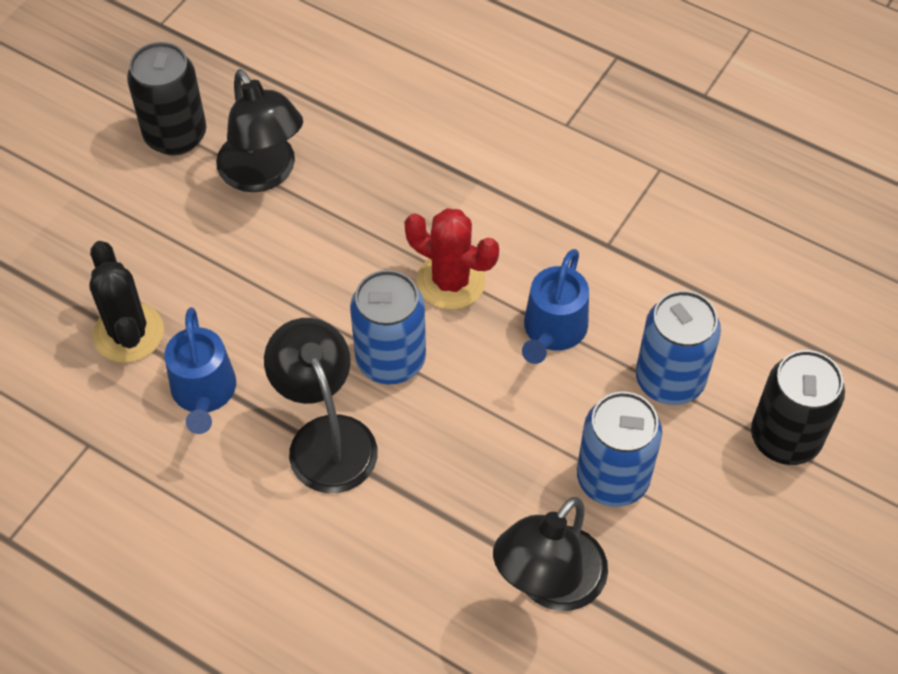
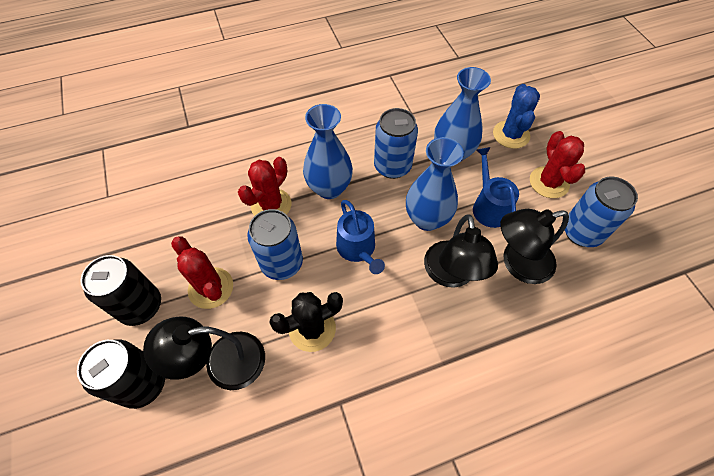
blue cactus: 0 -> 1
blue vase: 0 -> 3
red cactus: 1 -> 3

